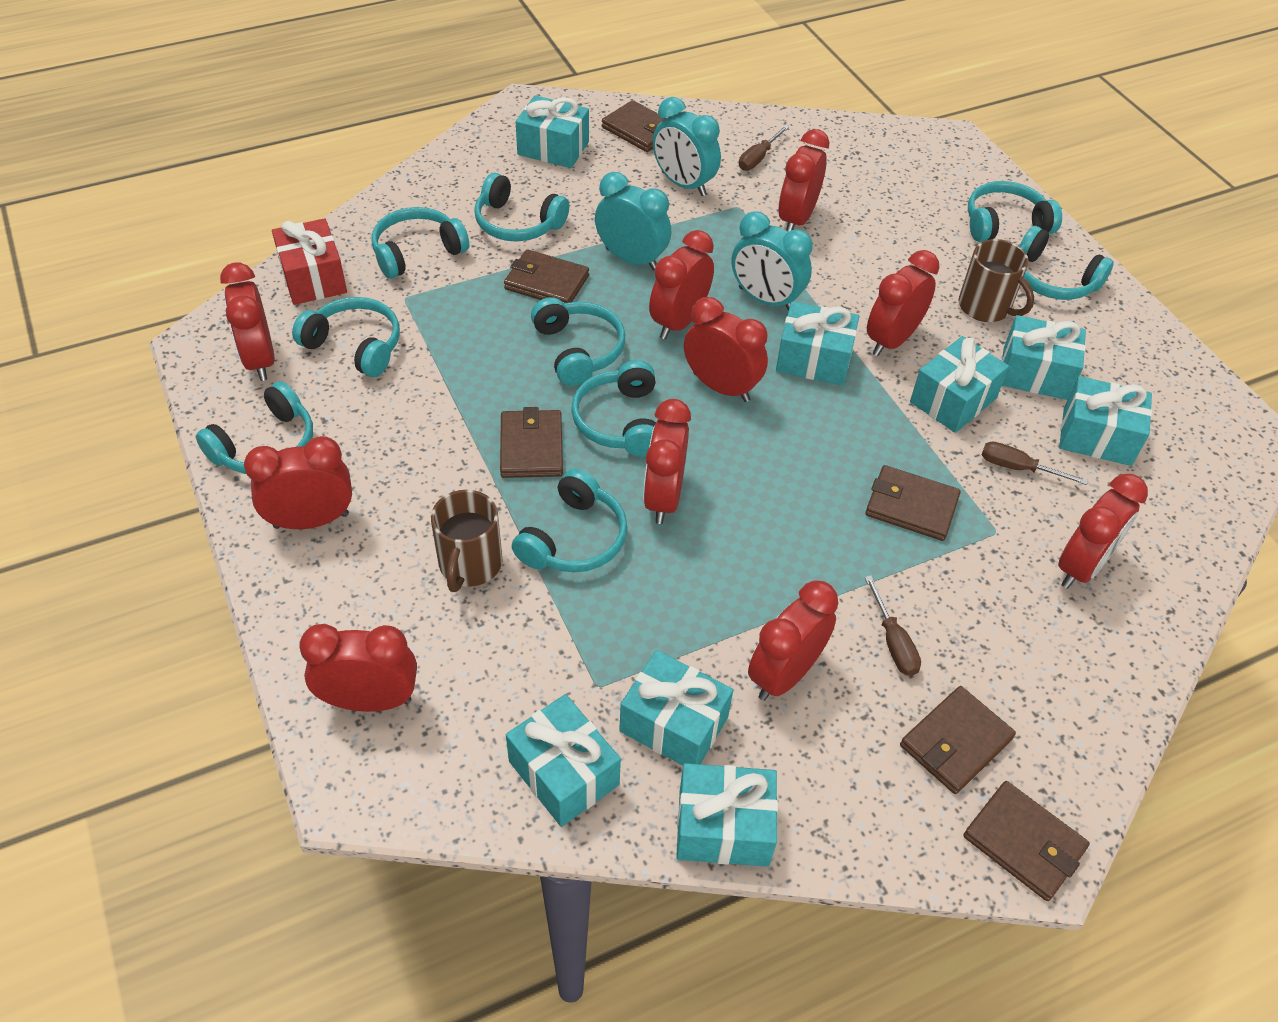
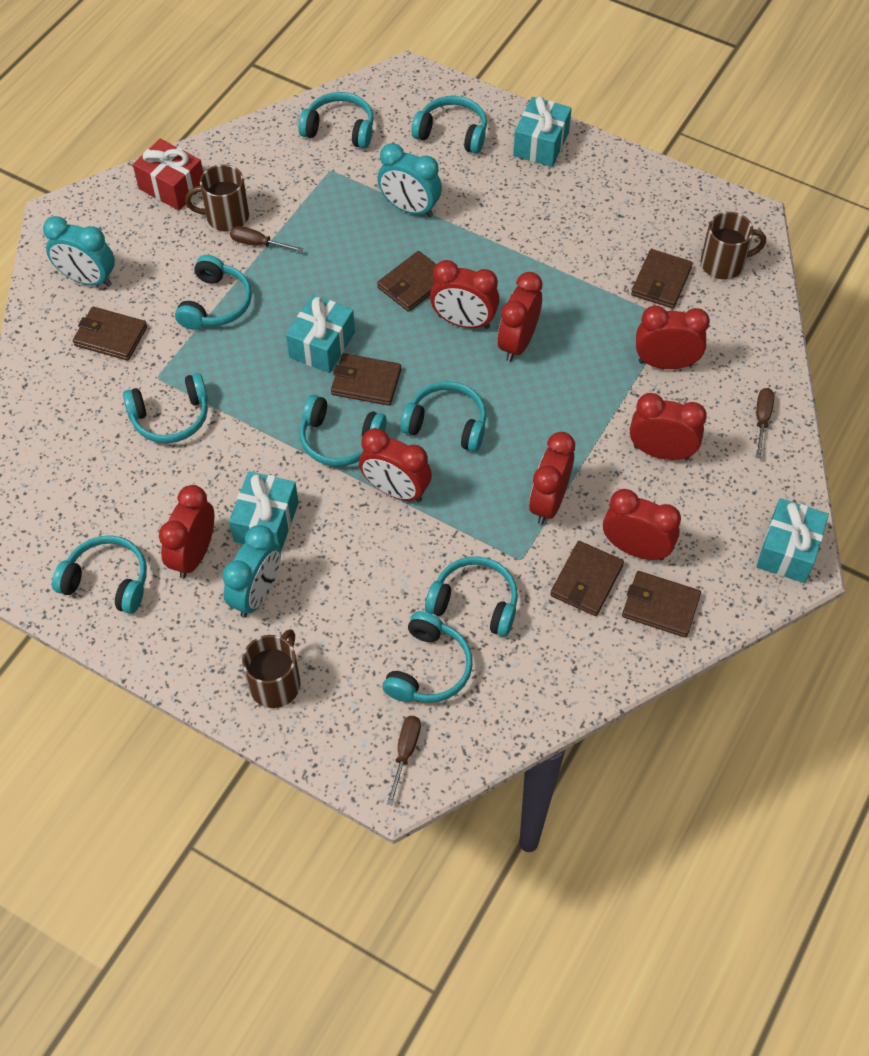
brown mug: 2 -> 3
red clock: 10 -> 8
turquoise gift: 8 -> 4

